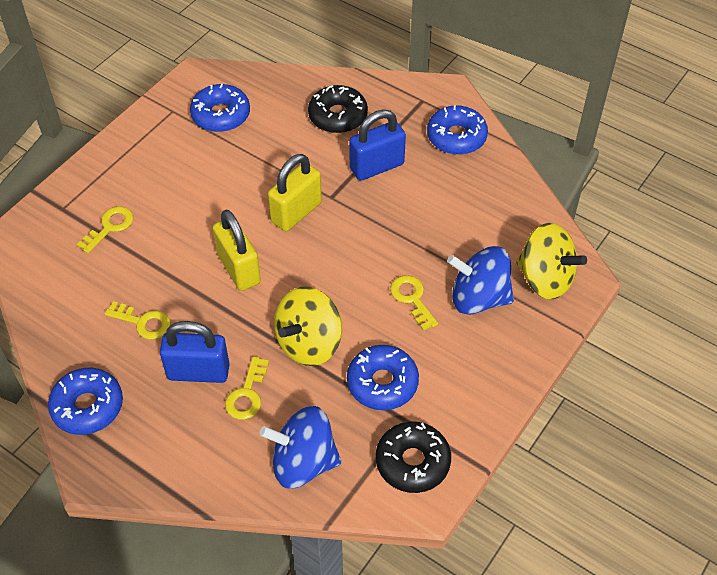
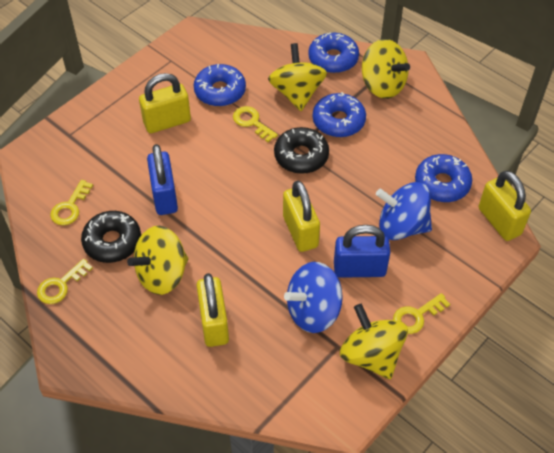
yellow padlock: 2 -> 4
yellow spinning top: 2 -> 4

